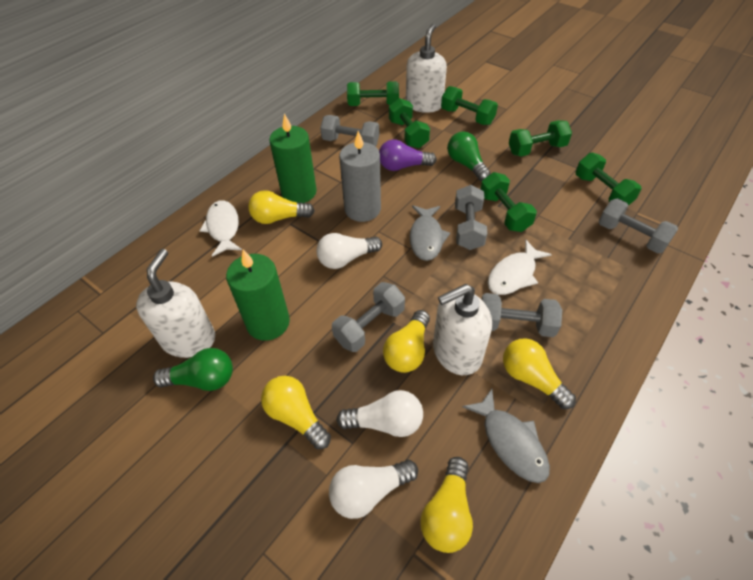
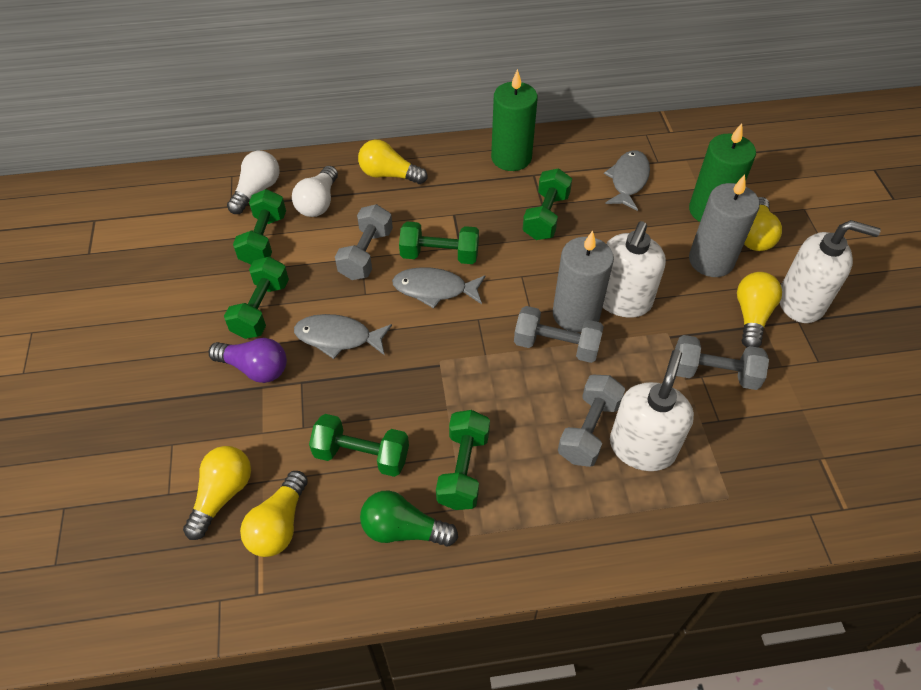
green light bulb: 2 -> 1
grey candle: 1 -> 2
grey dumbbell: 5 -> 4
grey fish: 2 -> 3
white fish: 2 -> 0
white light bulb: 3 -> 2

